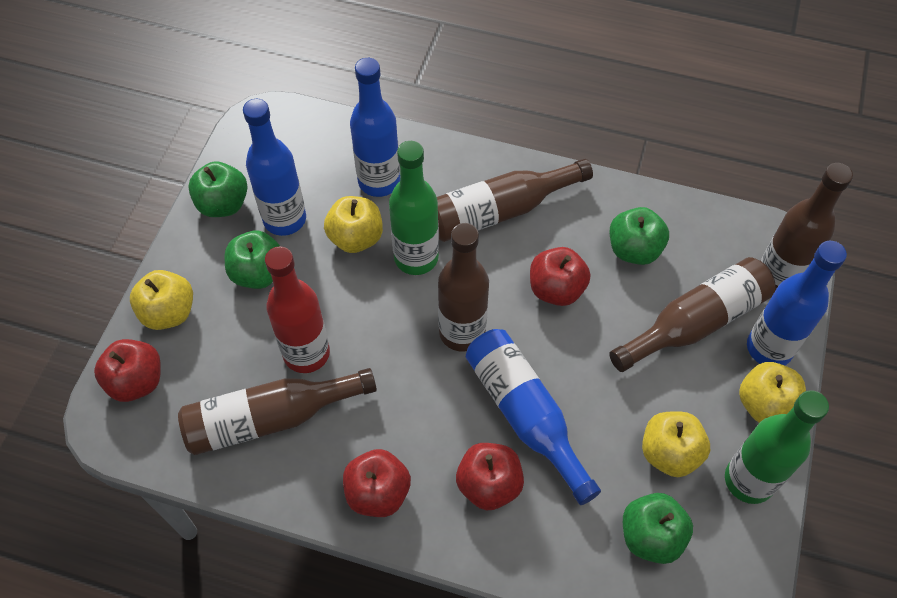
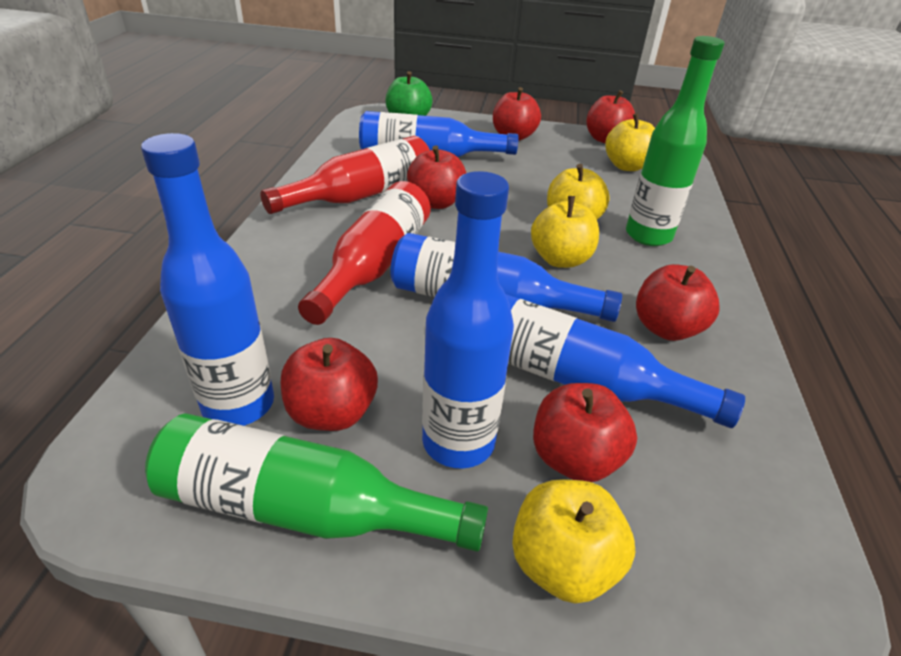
blue bottle: 4 -> 5
brown bottle: 5 -> 0
green apple: 4 -> 1
red apple: 4 -> 6
red bottle: 1 -> 2

